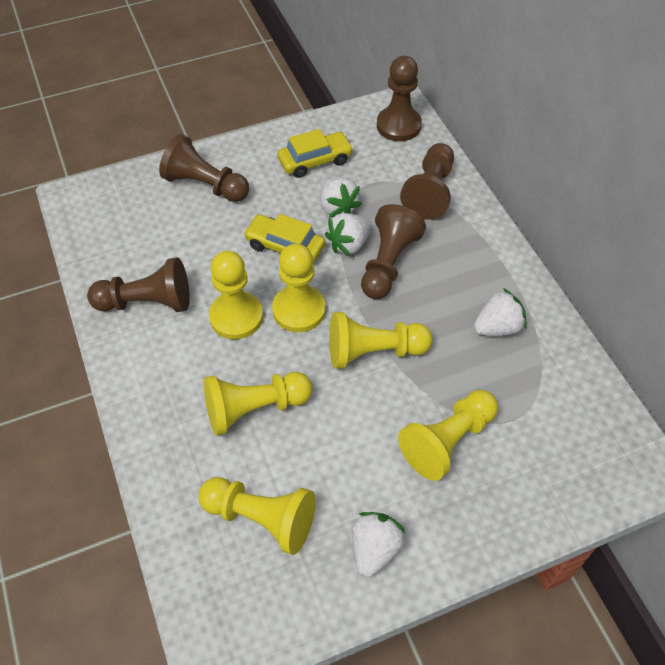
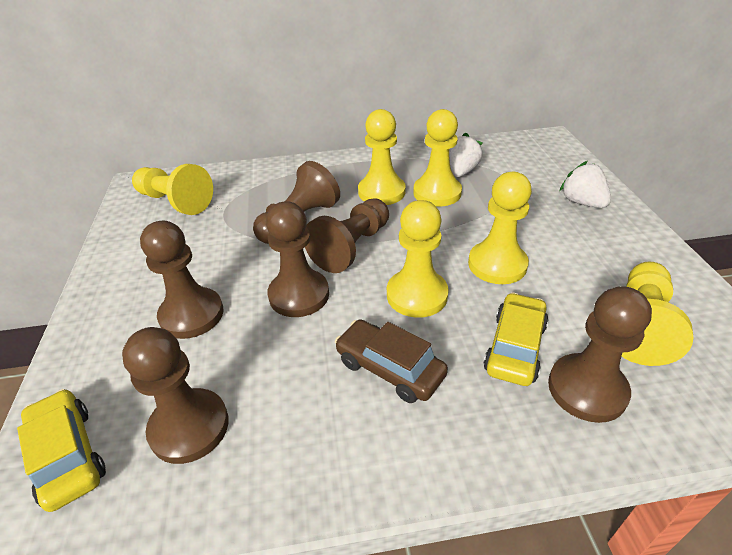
brown car: 0 -> 1
brown pawn: 5 -> 6
white strawberry: 4 -> 2

